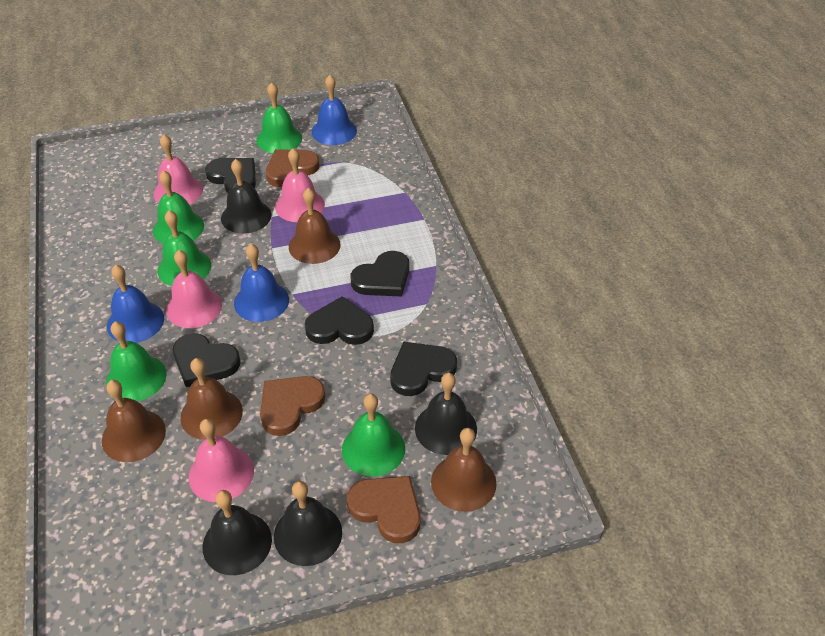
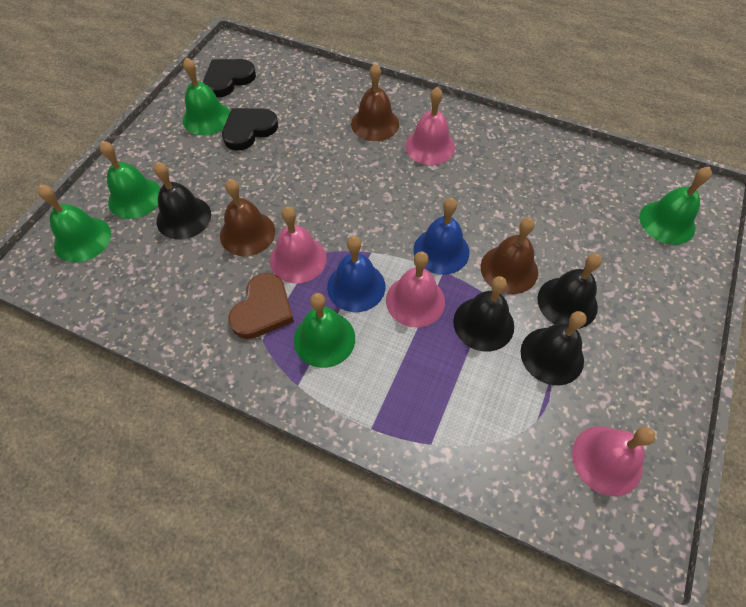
black heart: 5 -> 2
blue bell: 3 -> 2
brown bell: 4 -> 3
brown heart: 3 -> 1

